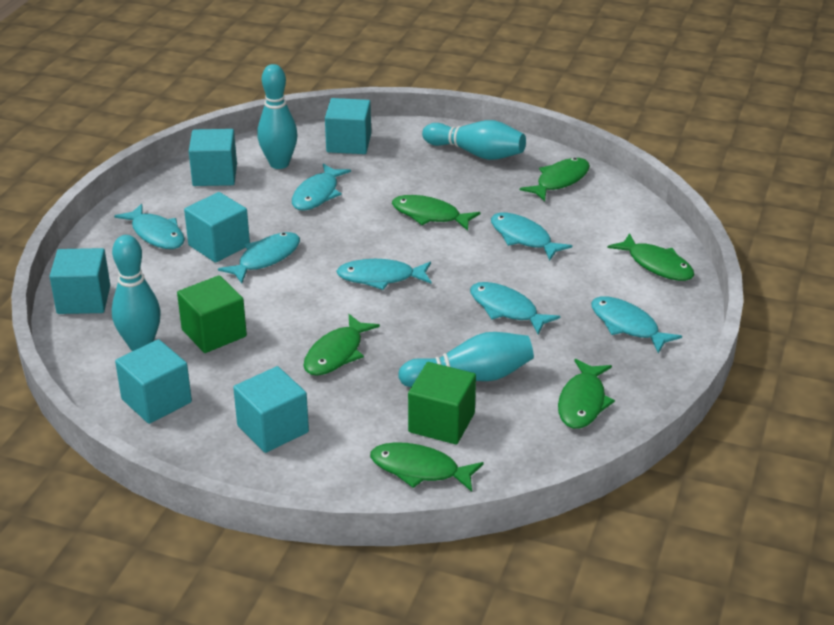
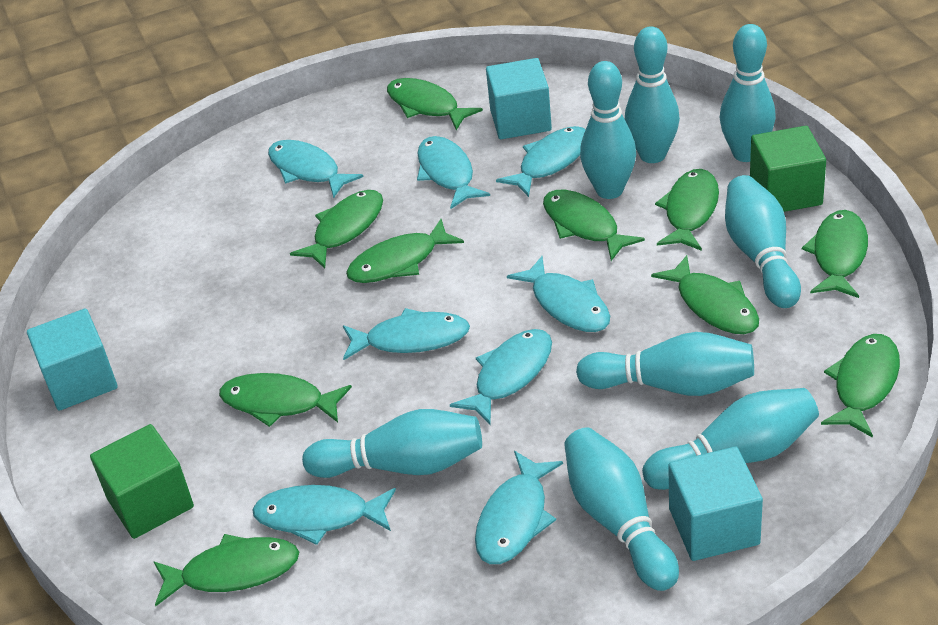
green fish: 6 -> 10
turquoise bowling pin: 4 -> 8
turquoise cube: 6 -> 3
turquoise fish: 7 -> 8

